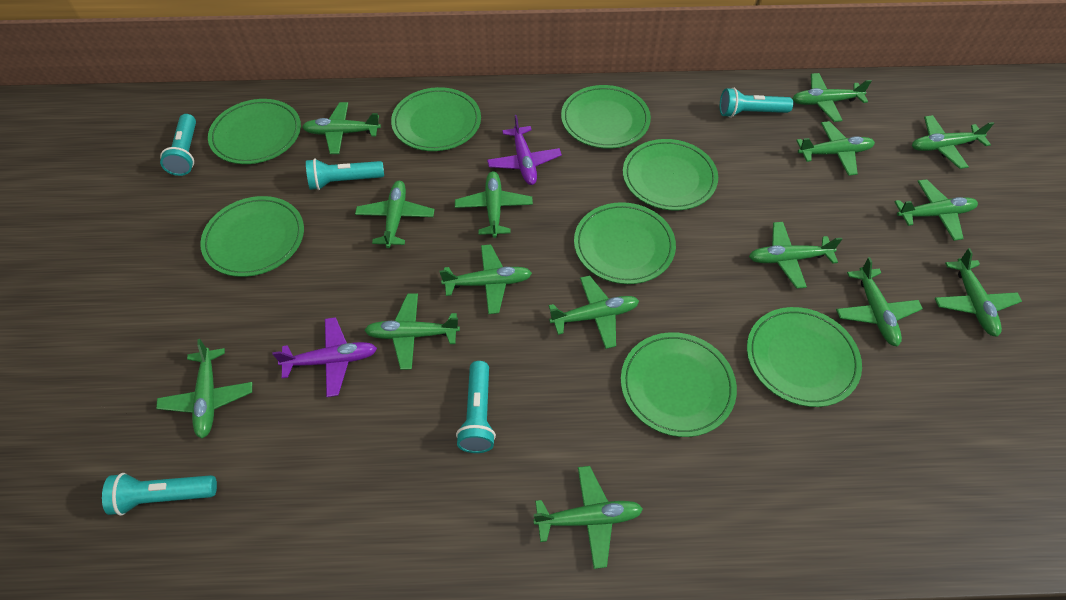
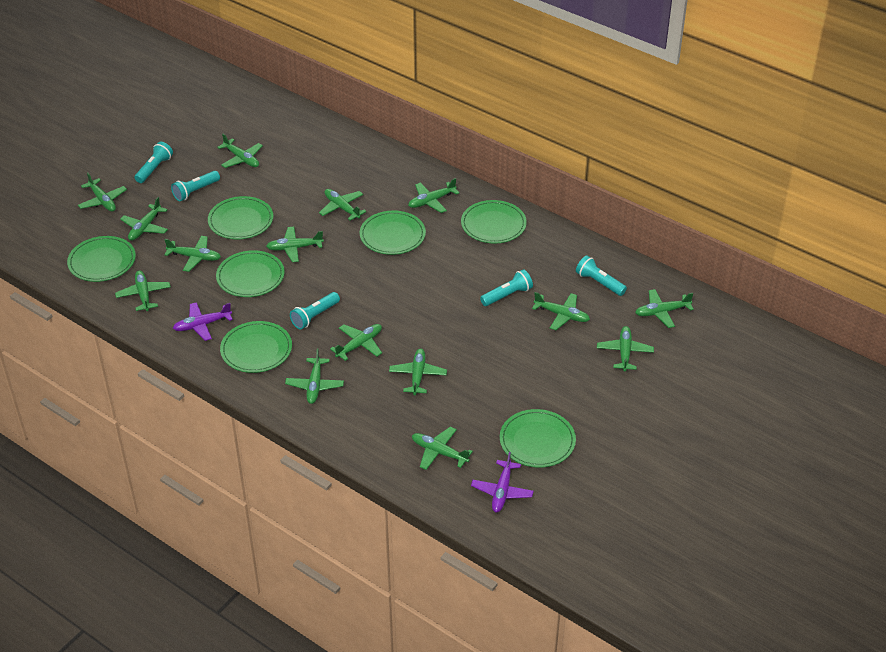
green plate: 8 -> 7

